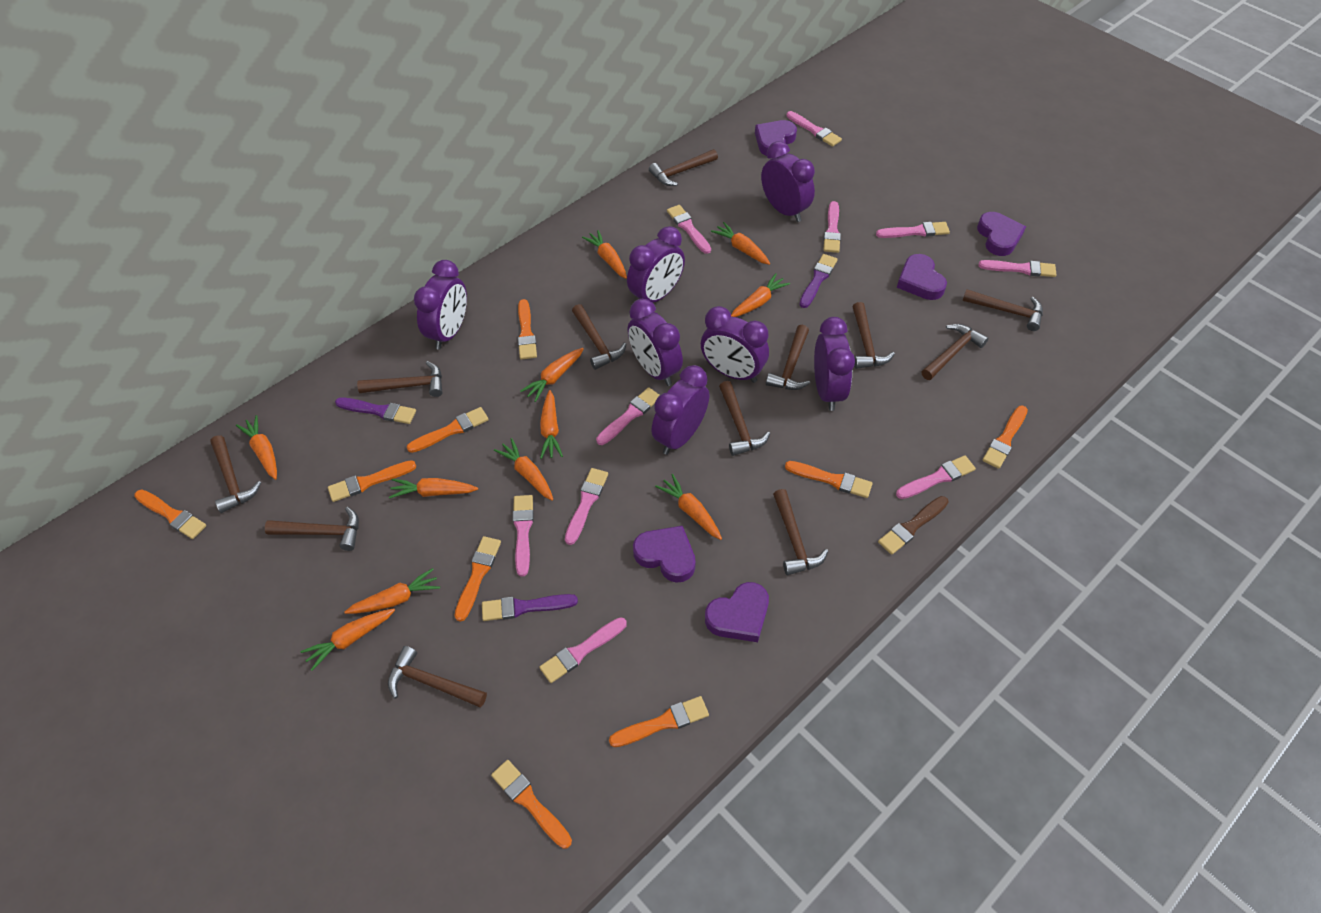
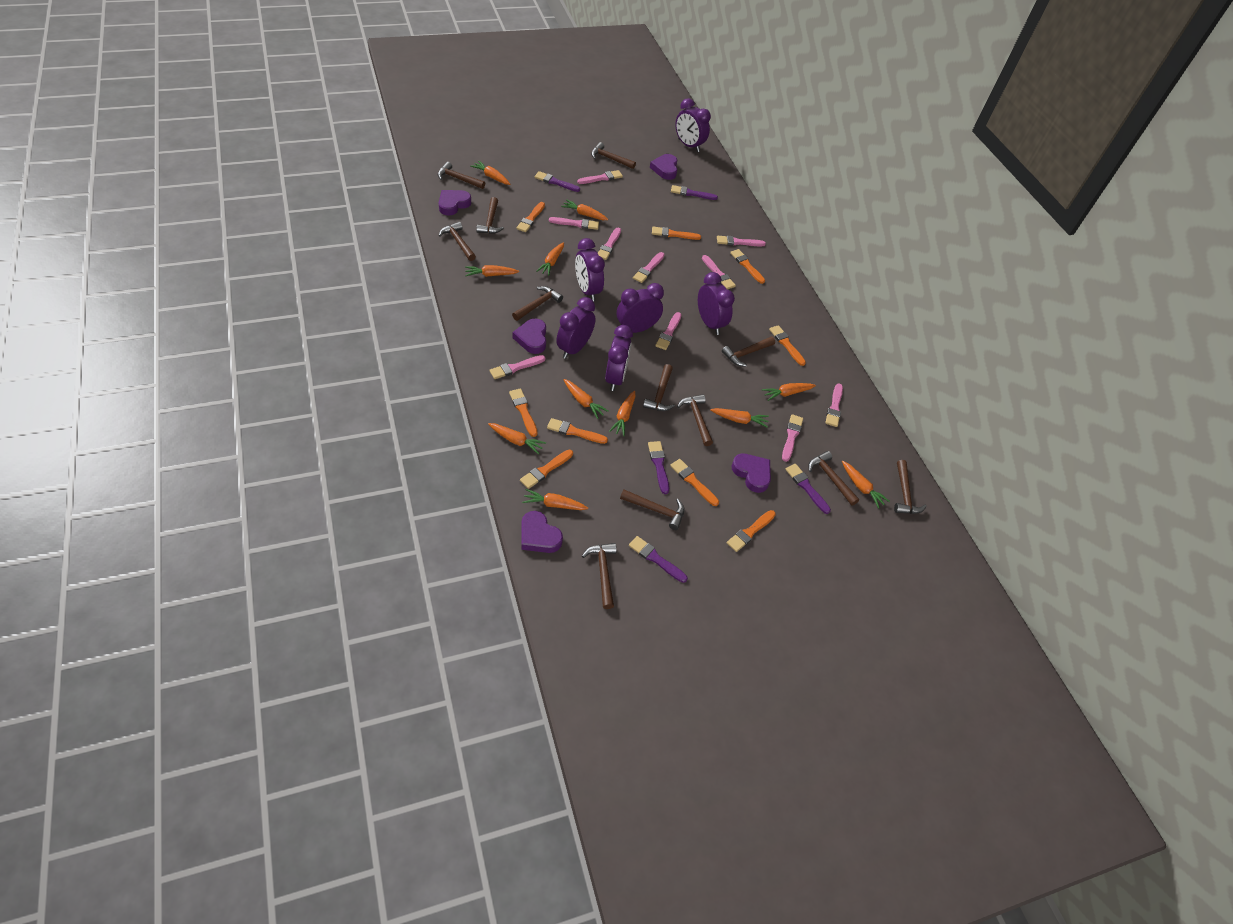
brown brush: 1 -> 0
purple brush: 3 -> 5
purple clock: 7 -> 6

